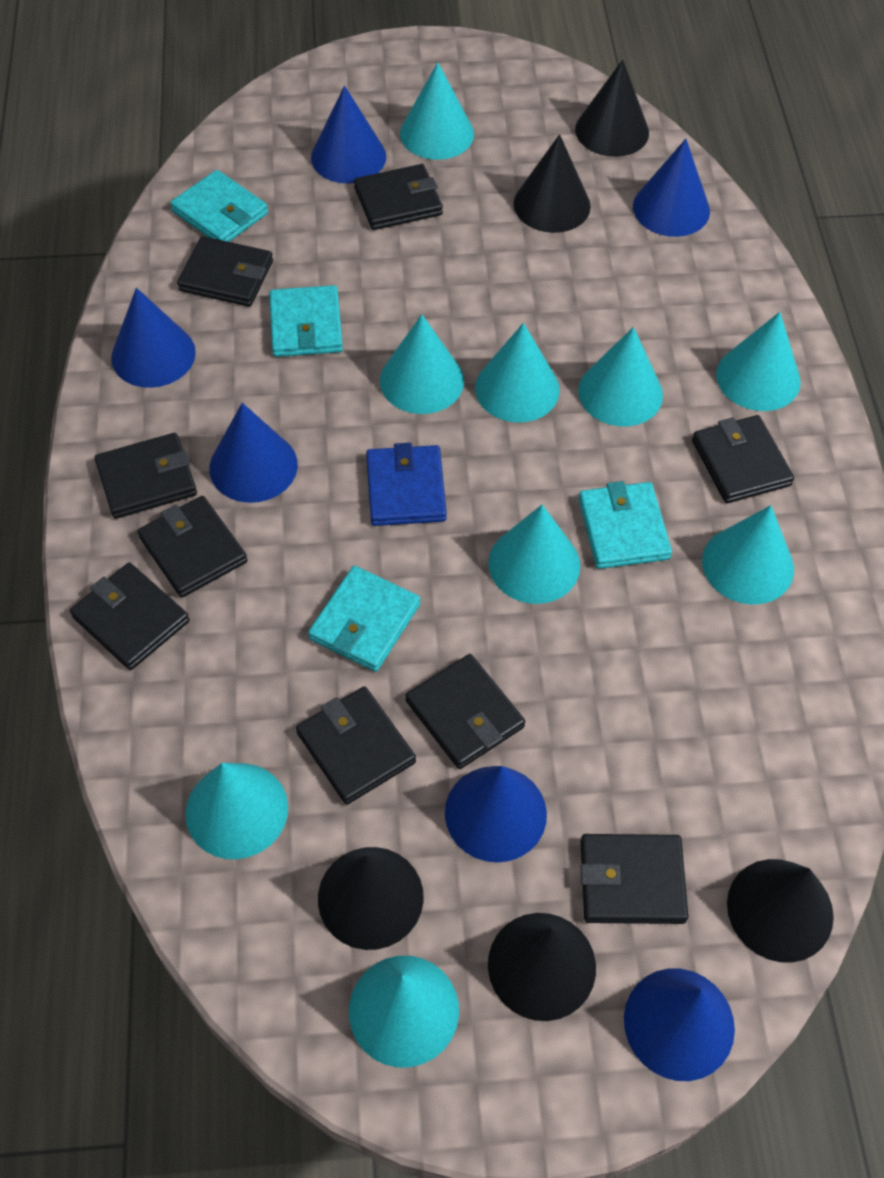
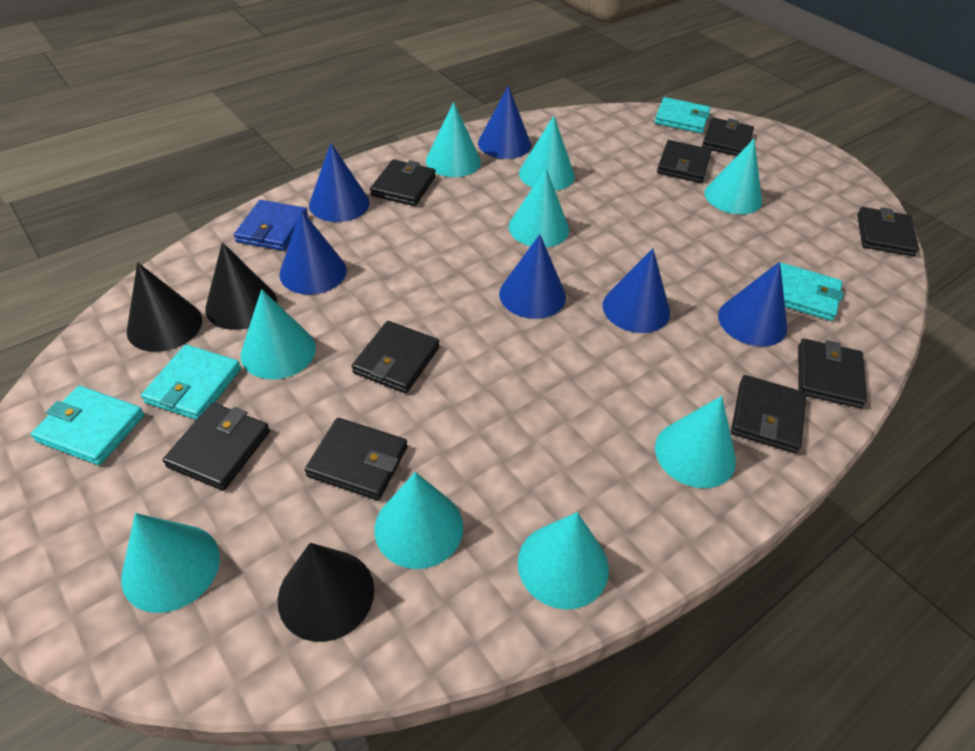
black cone: 5 -> 3

